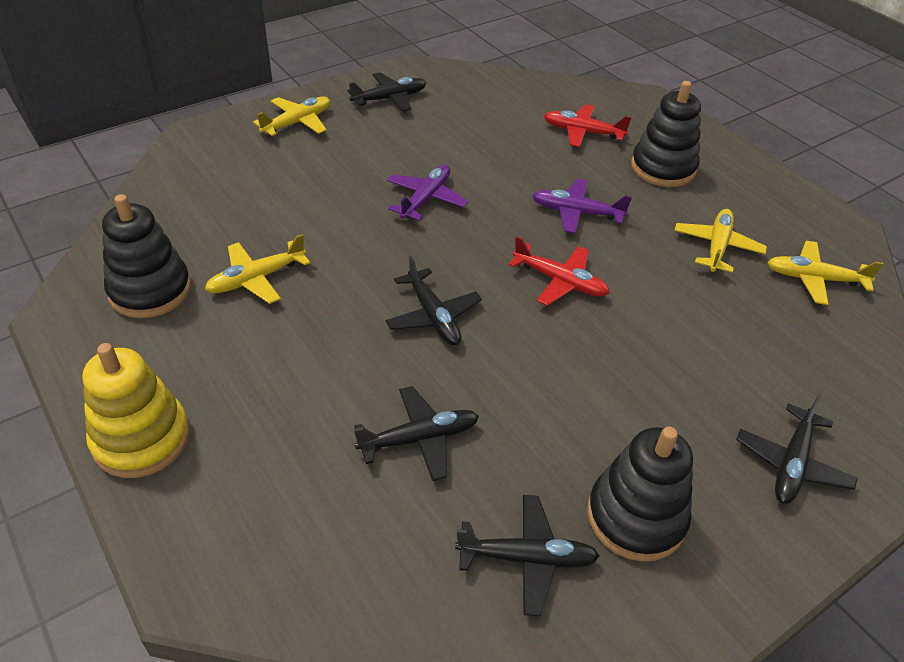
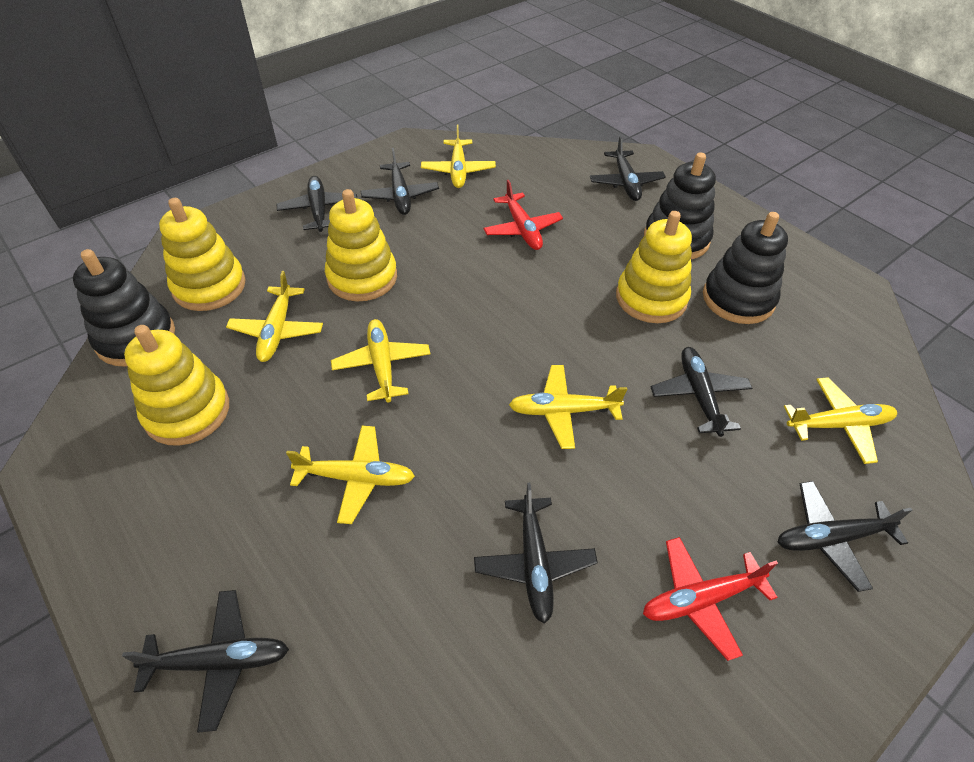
black plane: 5 -> 7
purple plane: 2 -> 0
yellow plane: 4 -> 6
yellow stacking toy: 1 -> 4

